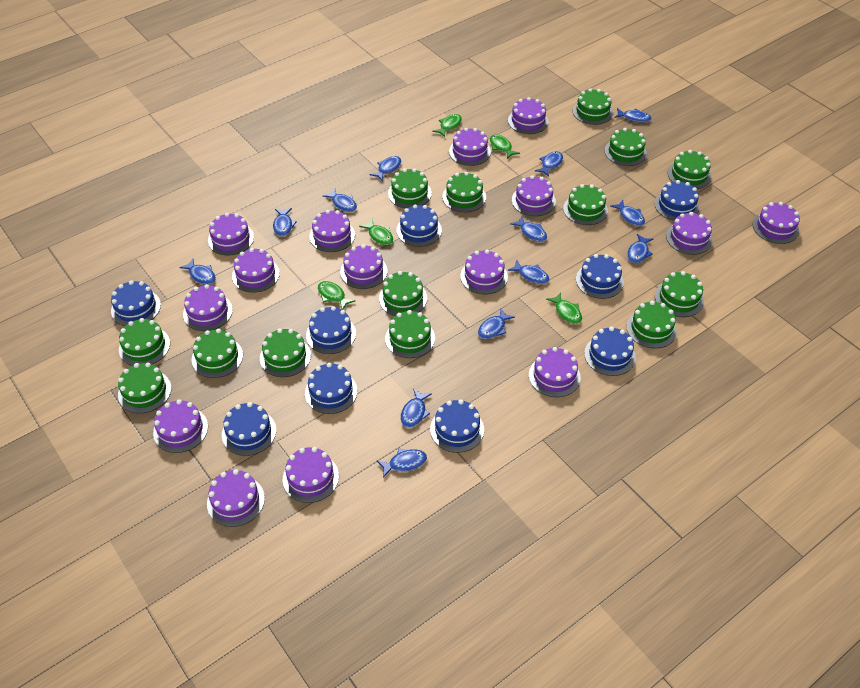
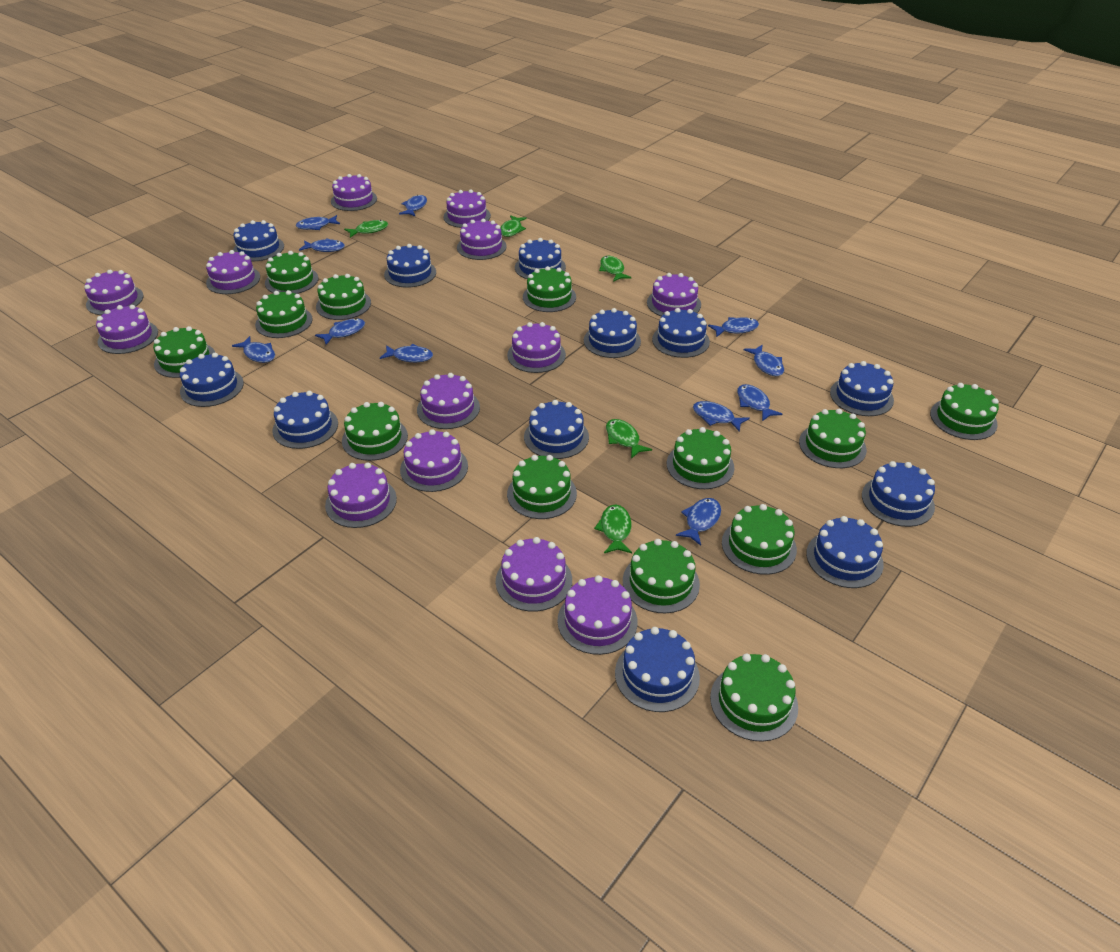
blue cake: 9 -> 12
blue fish: 13 -> 11
green cake: 14 -> 13
purple cake: 15 -> 13

